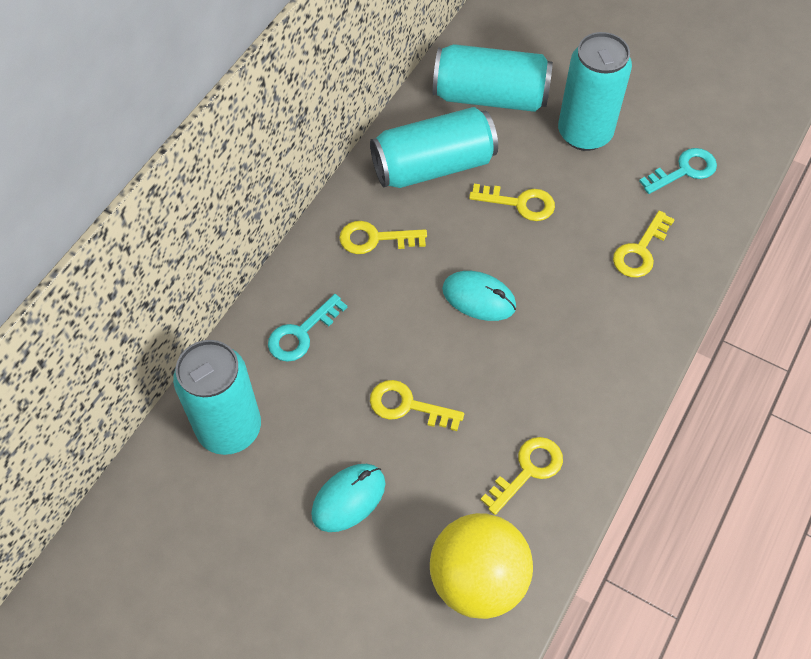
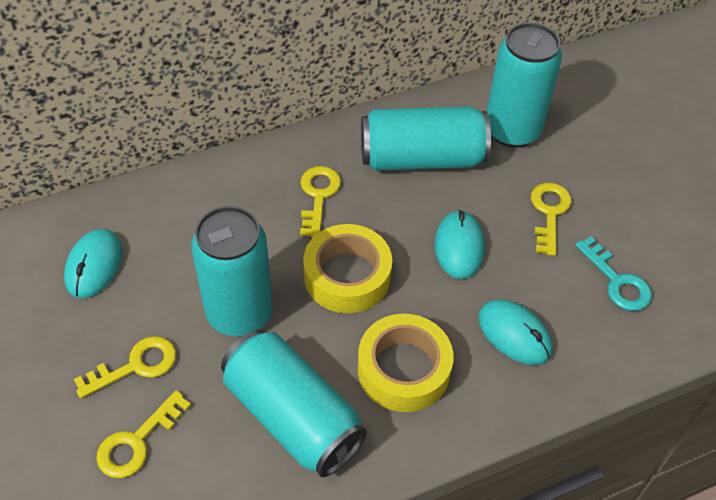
turquoise key: 2 -> 1
turquoise mouse: 2 -> 3
yellow ball: 1 -> 0
yellow key: 5 -> 4
yellow tape: 0 -> 2

